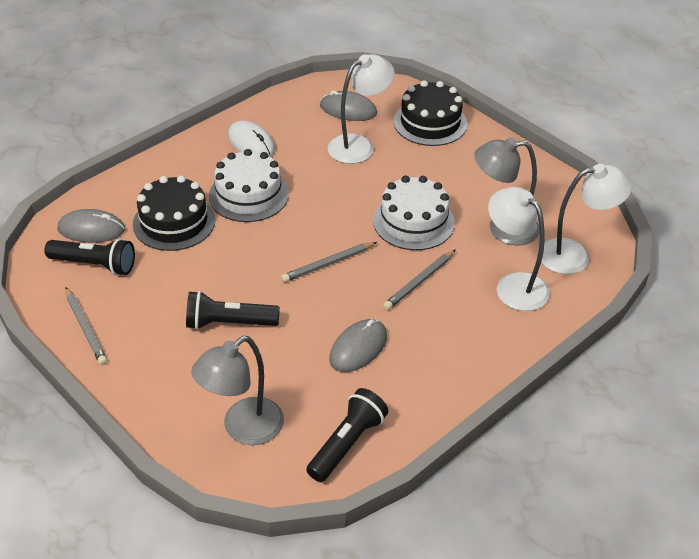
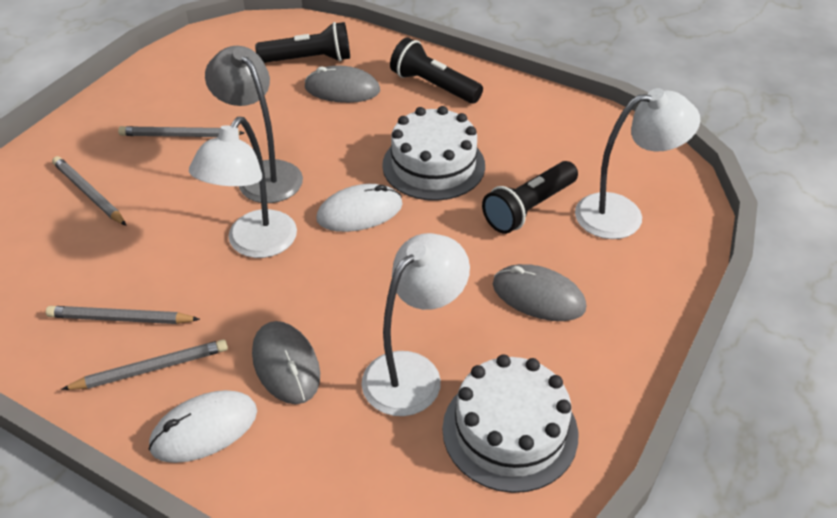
black cake: 2 -> 0
grey lamp: 2 -> 1
grey pencil: 3 -> 4
white mouse: 1 -> 2

